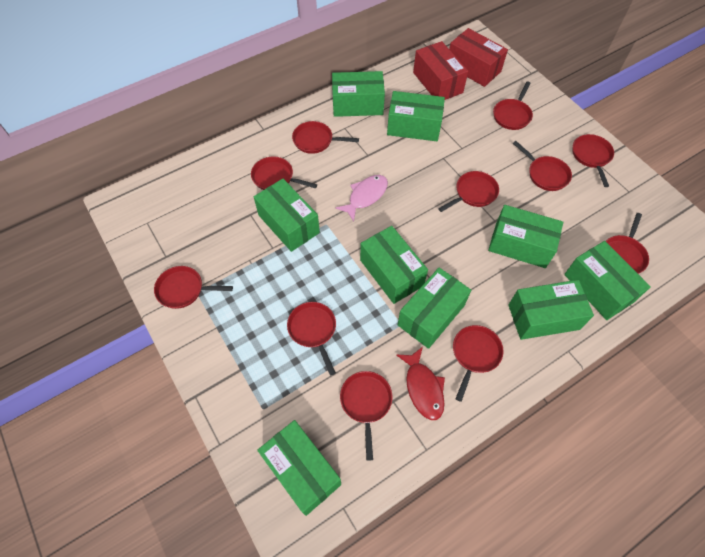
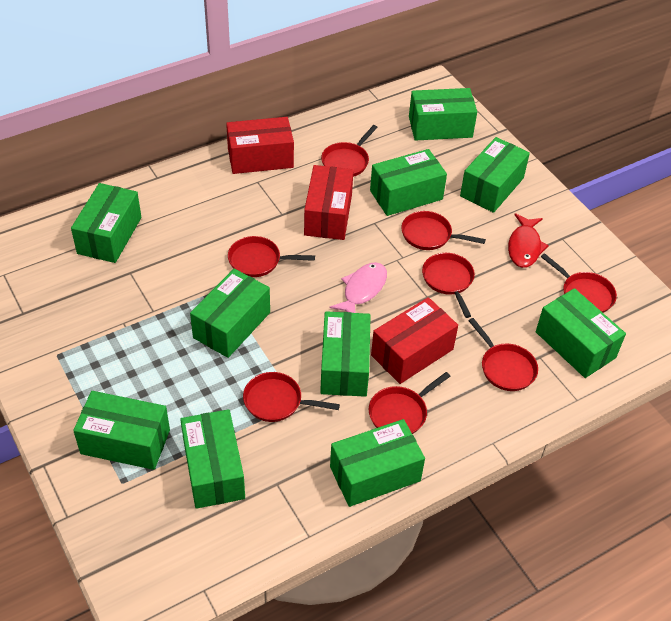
green box: 9 -> 10
red box: 2 -> 3
red pan: 11 -> 8

